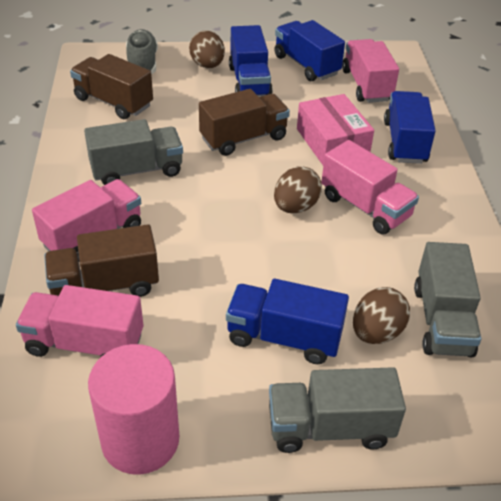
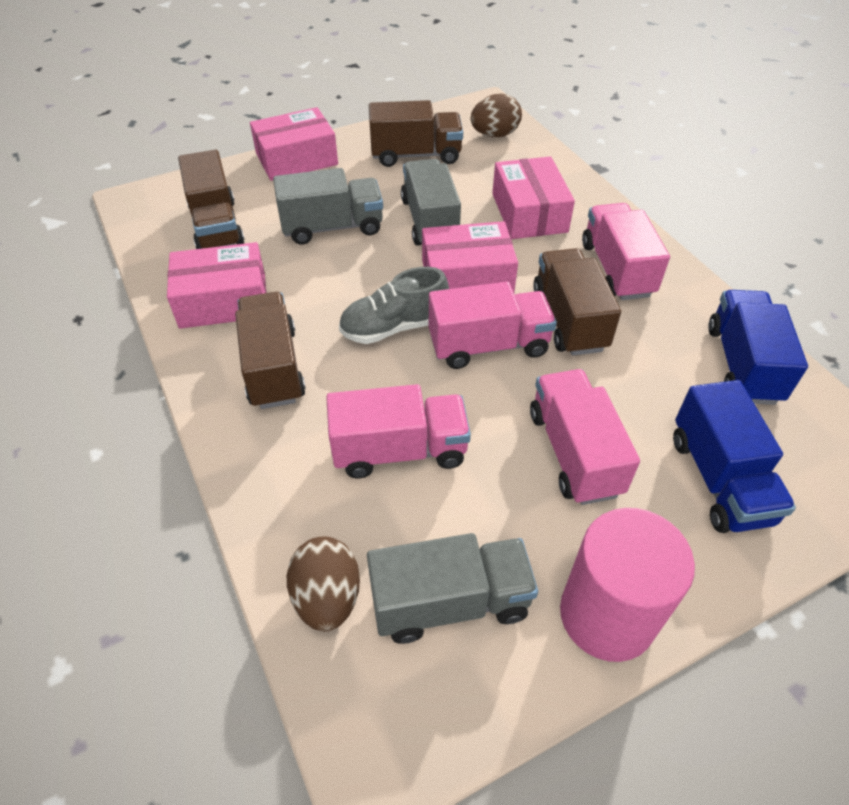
blue truck: 4 -> 2
brown egg: 3 -> 2
brown truck: 3 -> 4
pink box: 1 -> 4

